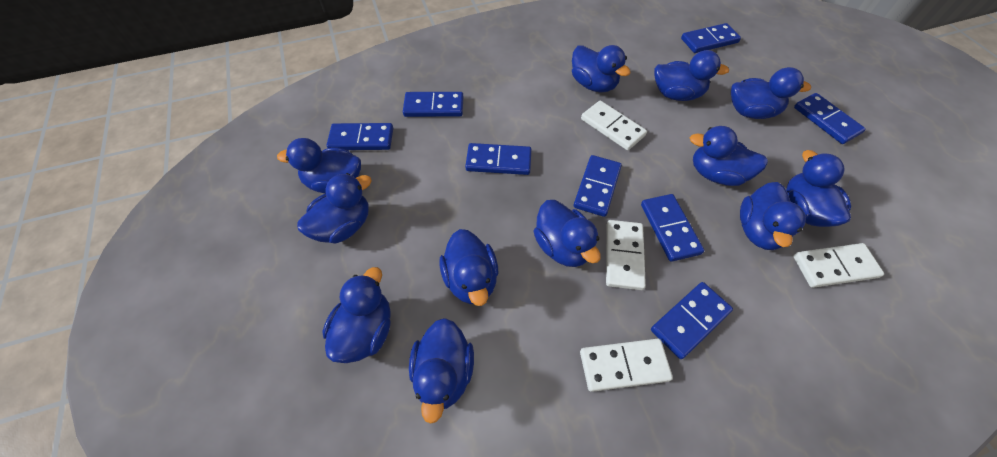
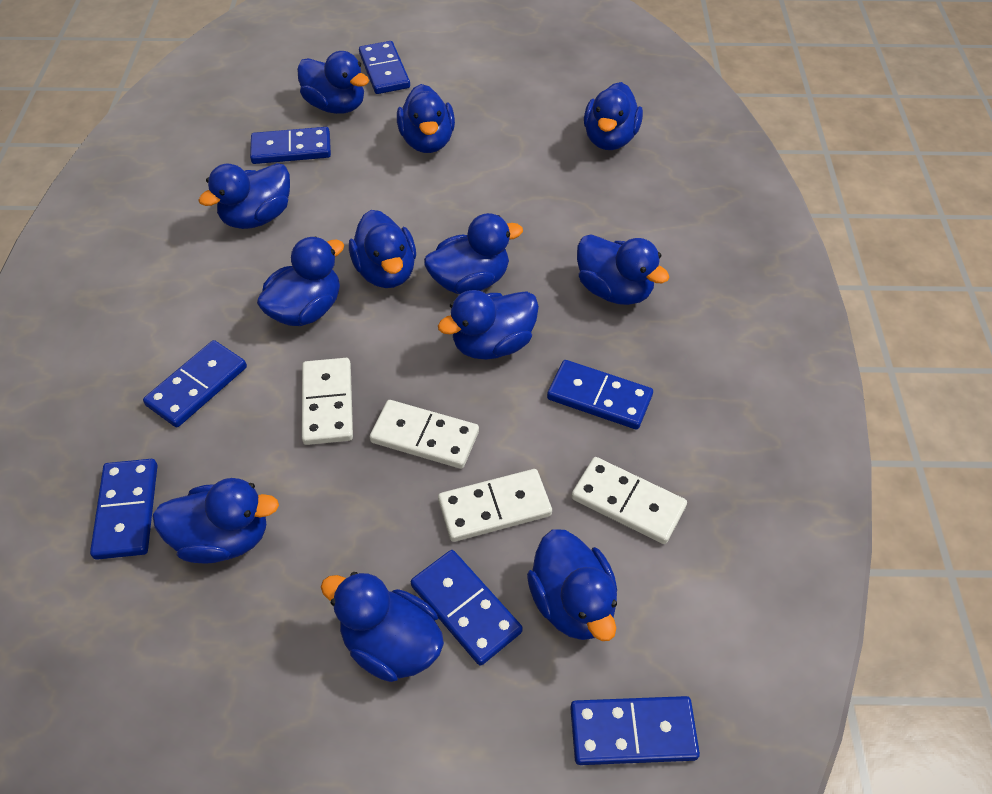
blue domino: 8 -> 7

